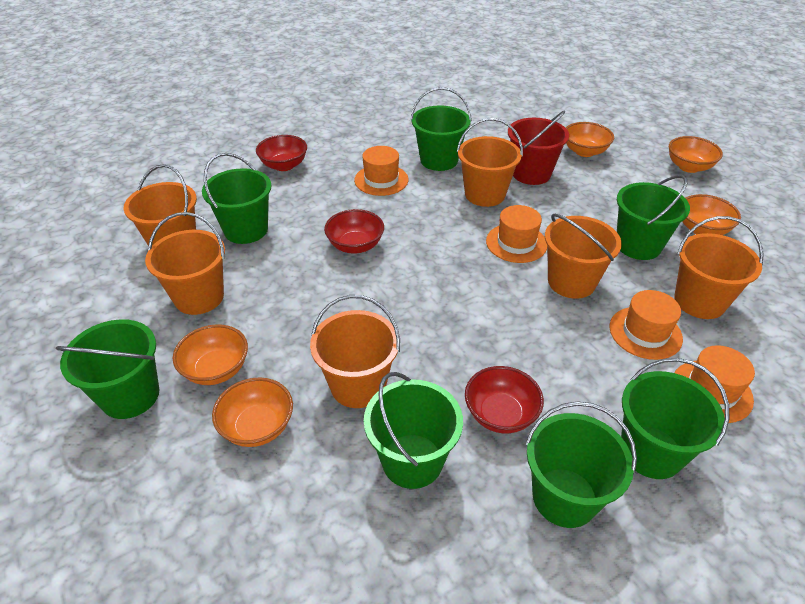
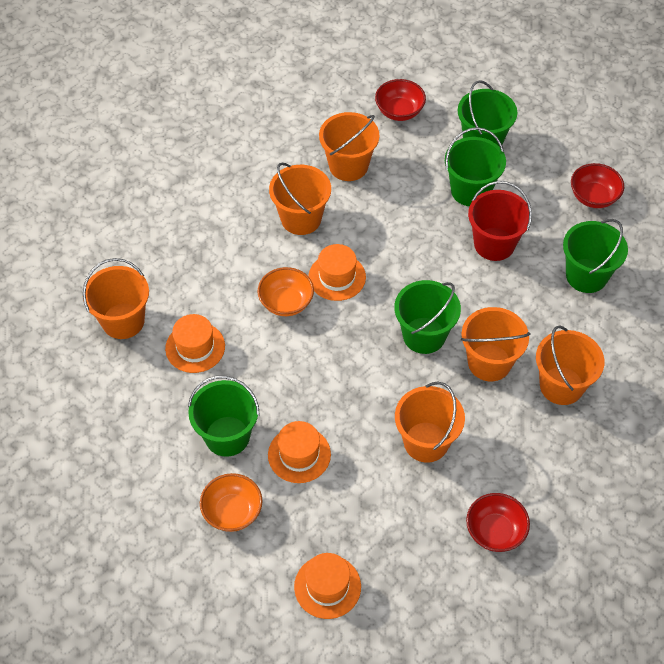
green bucket: 7 -> 5
orange bowl: 5 -> 2

